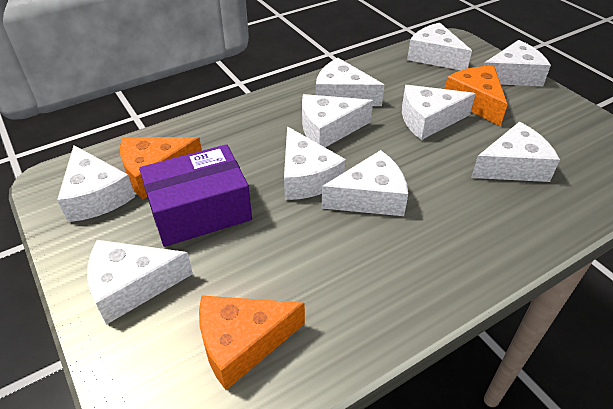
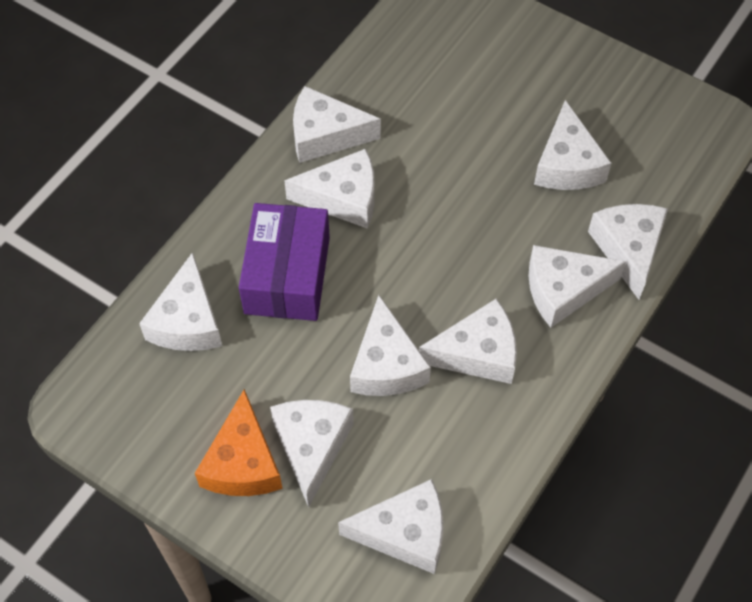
orange cheese: 3 -> 1

